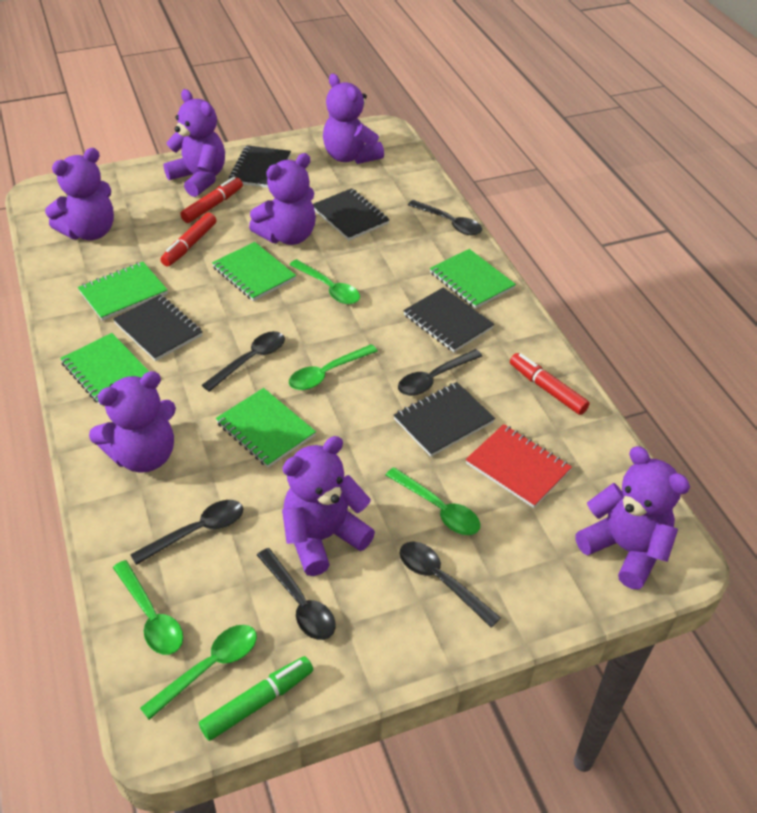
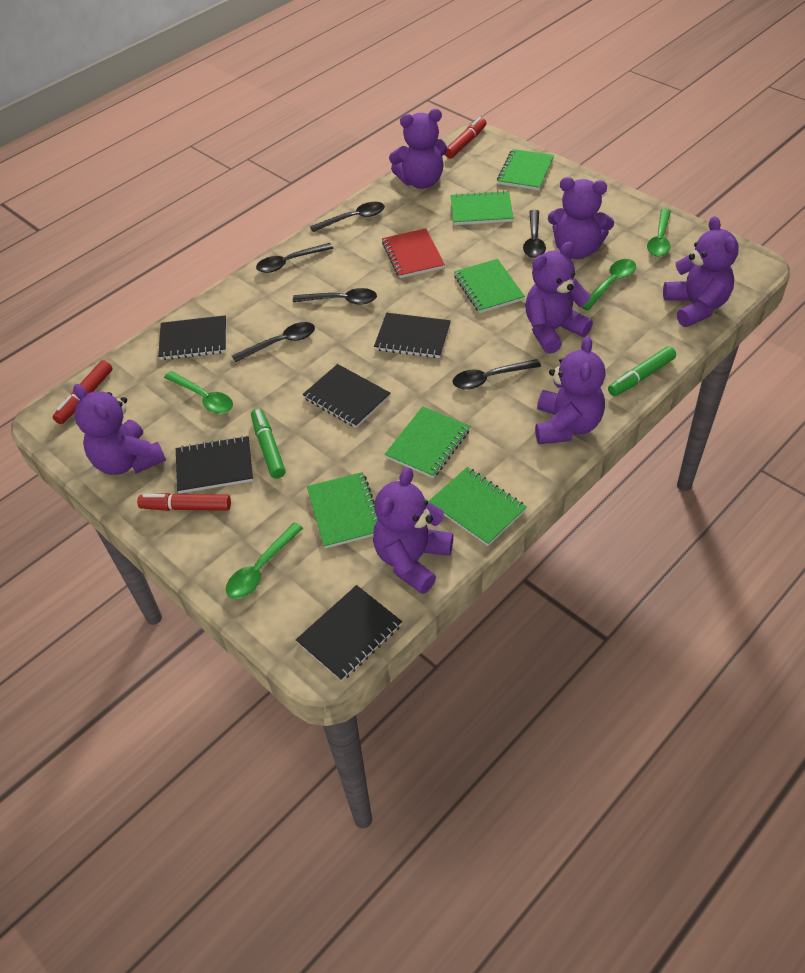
green marker: 1 -> 2
green notebook: 5 -> 6
green spoon: 5 -> 4

